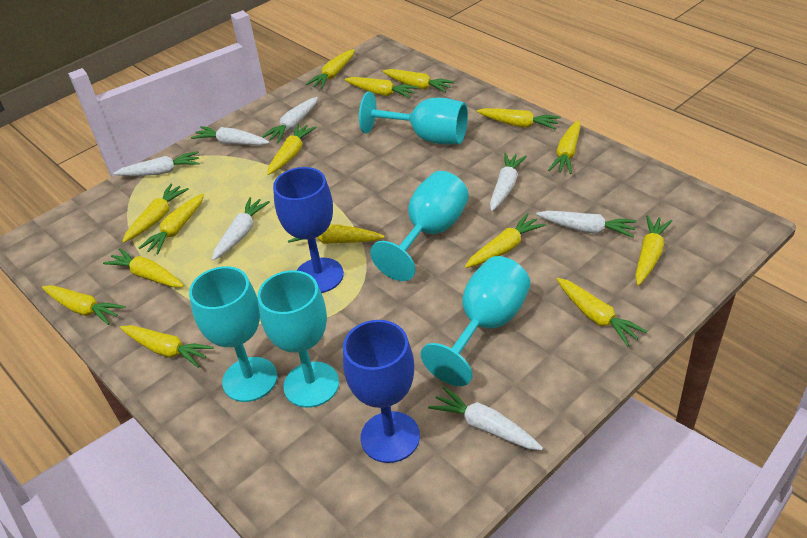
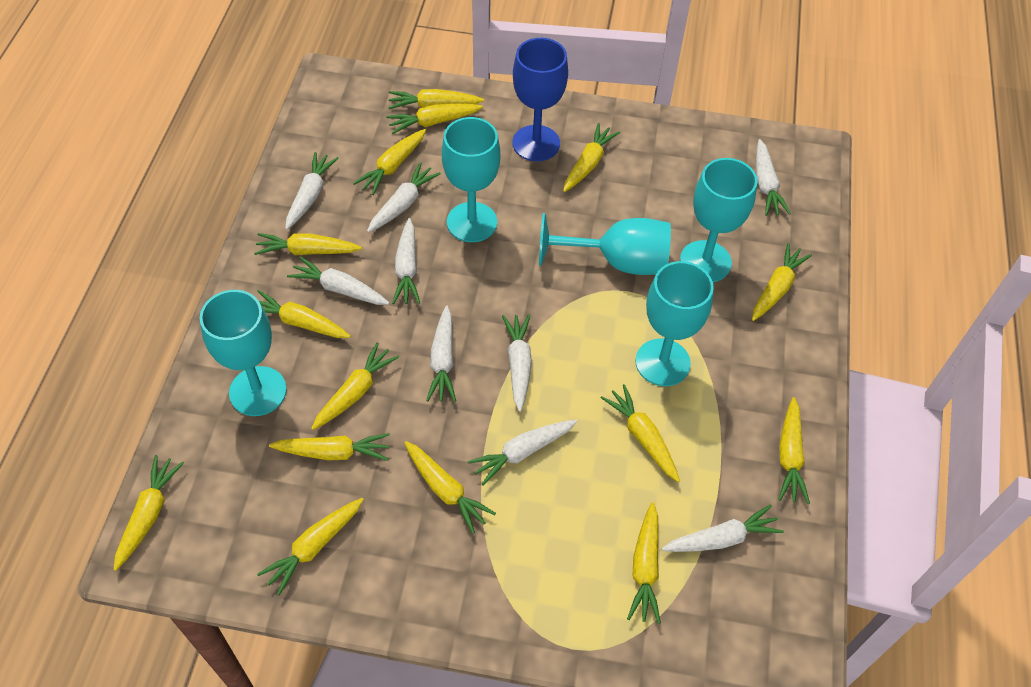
blue goblet: 2 -> 1
white carrot: 7 -> 9

